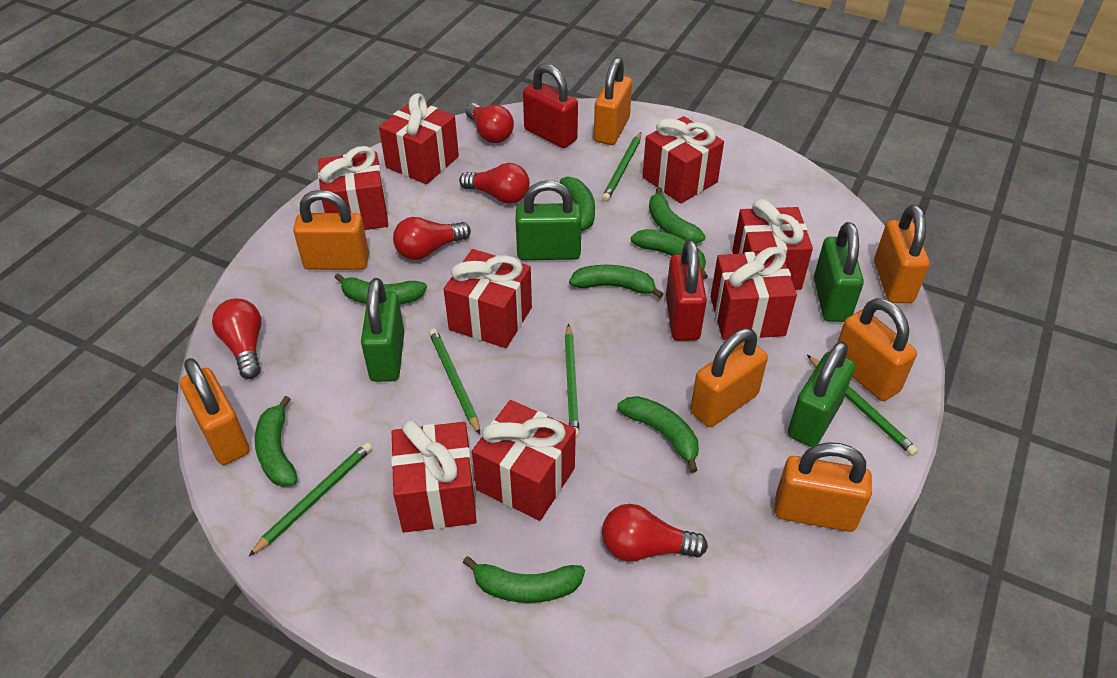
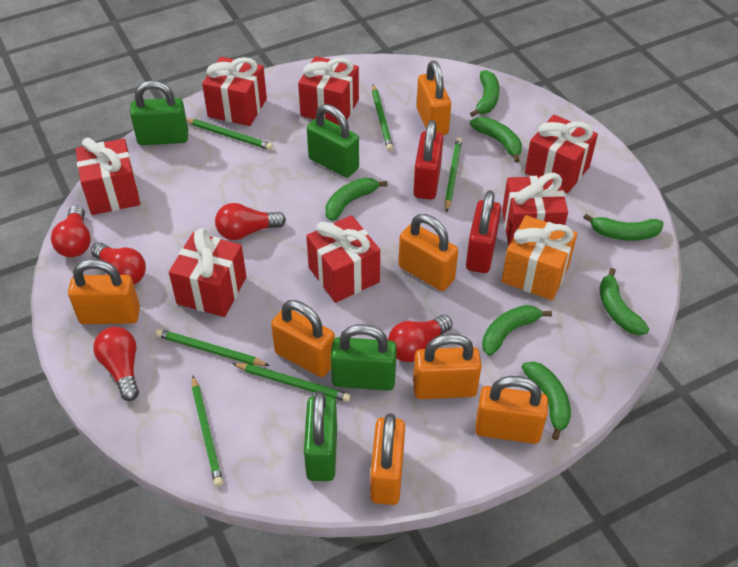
green banana: 8 -> 7
green pencil: 5 -> 6
orange gift: 0 -> 1
red gift: 8 -> 7

